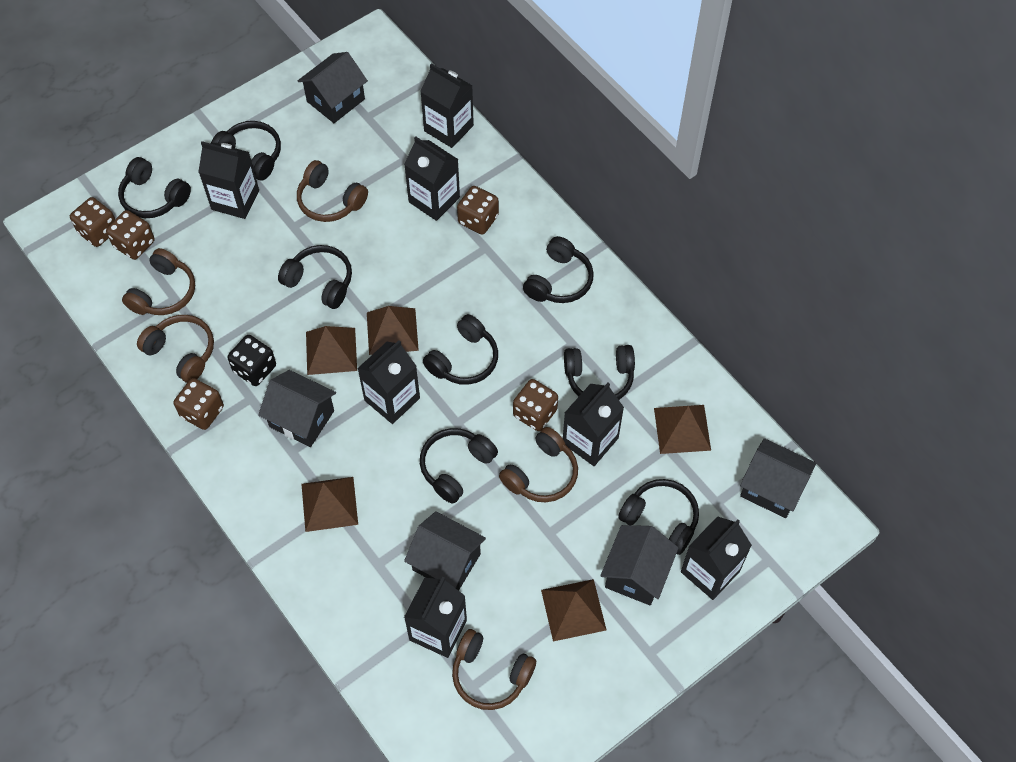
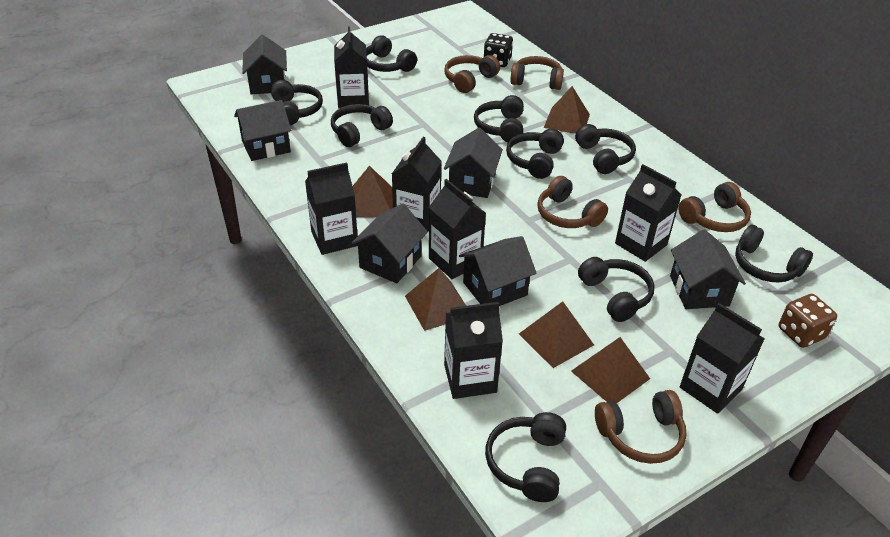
black headphones: 8 -> 9
black house: 5 -> 6
brown dice: 5 -> 1

